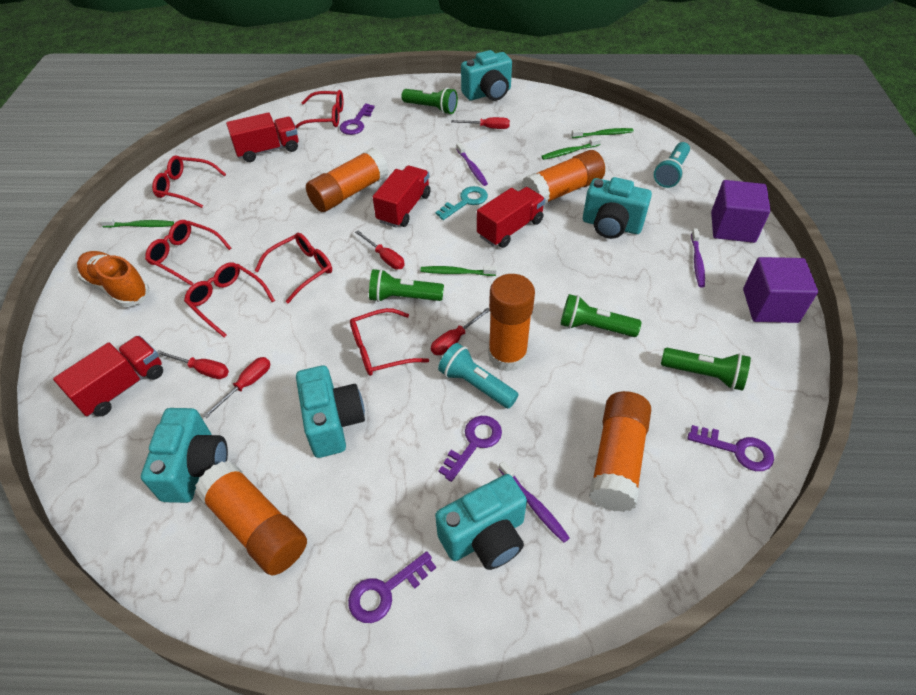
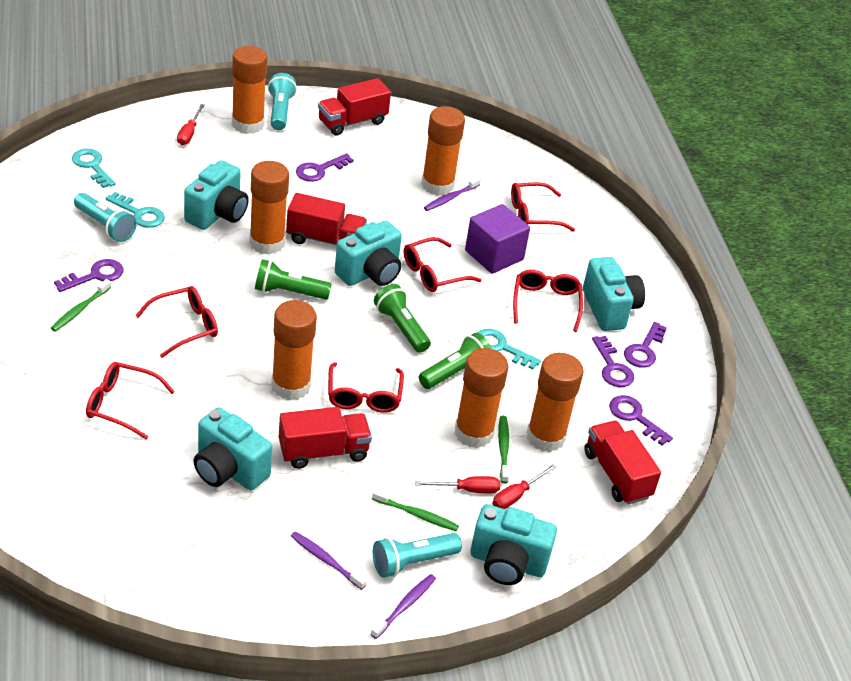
green flashlight: 4 -> 3
green toothbrush: 4 -> 3
orange glue stick: 5 -> 6
orange shoe: 1 -> 0
purple cube: 2 -> 1
purple key: 4 -> 5
red screwdriver: 5 -> 3
turquoise flashlight: 2 -> 3
turquoise key: 1 -> 3

